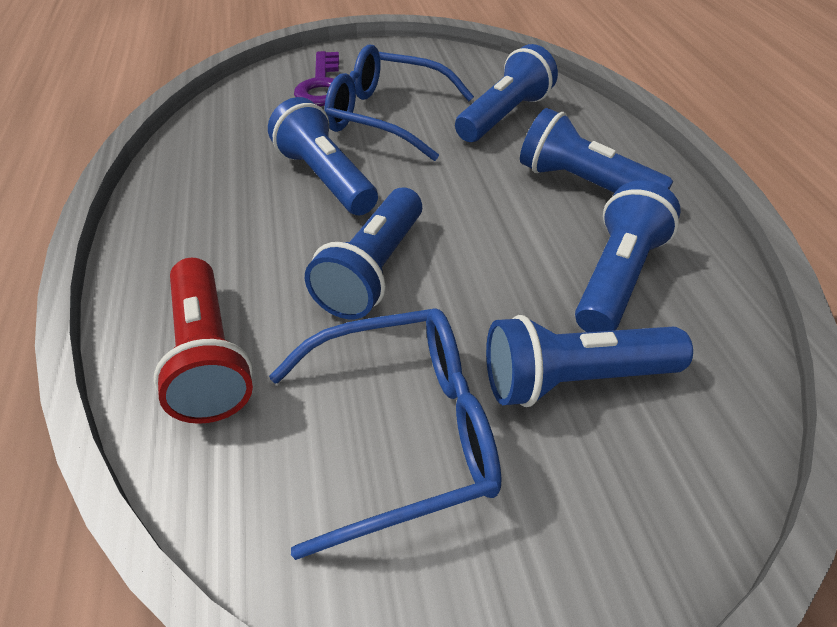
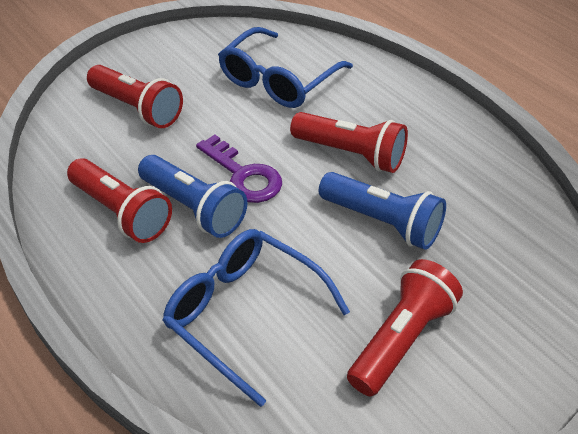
blue flashlight: 6 -> 2
red flashlight: 1 -> 4

